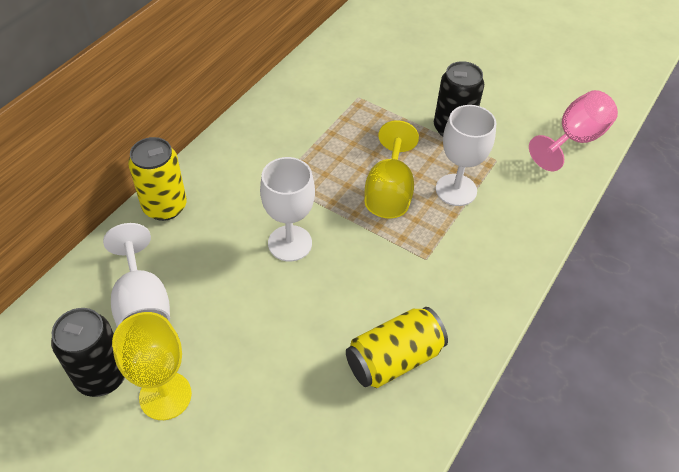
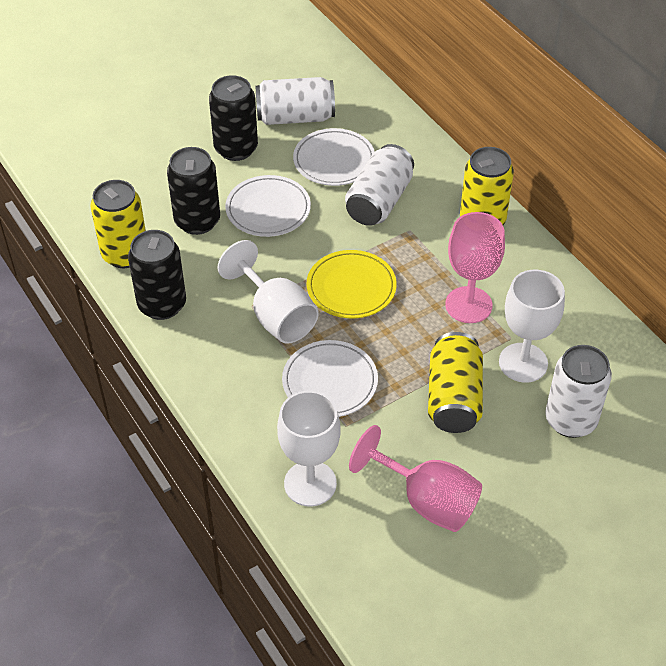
black can: 2 -> 3
pink goblet: 1 -> 2
white can: 0 -> 3
white plate: 0 -> 3
yellow can: 2 -> 3
yellow goblet: 2 -> 0
yellow plate: 0 -> 1

